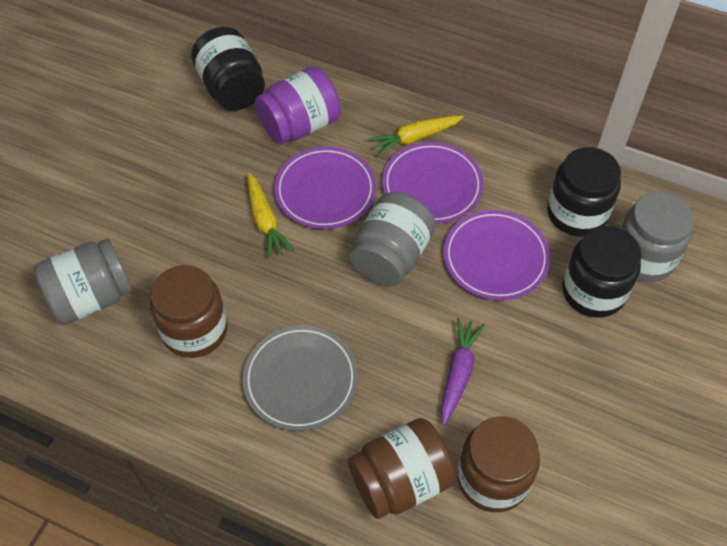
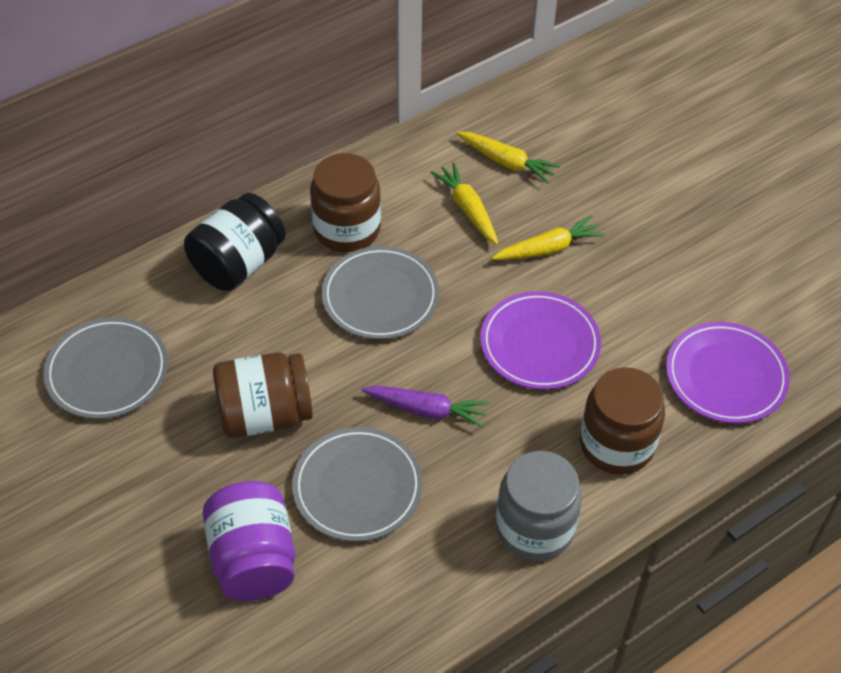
black jar: 3 -> 1
grey jar: 3 -> 1
grey plate: 1 -> 3
purple plate: 3 -> 2
yellow carrot: 2 -> 3

